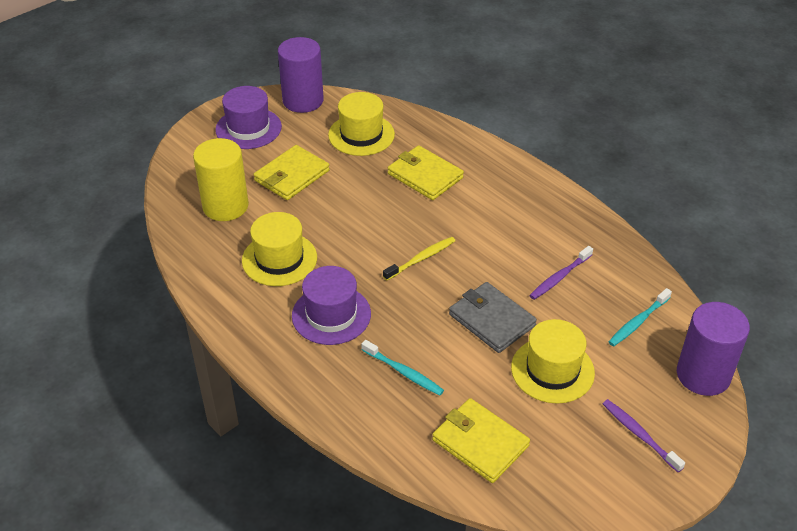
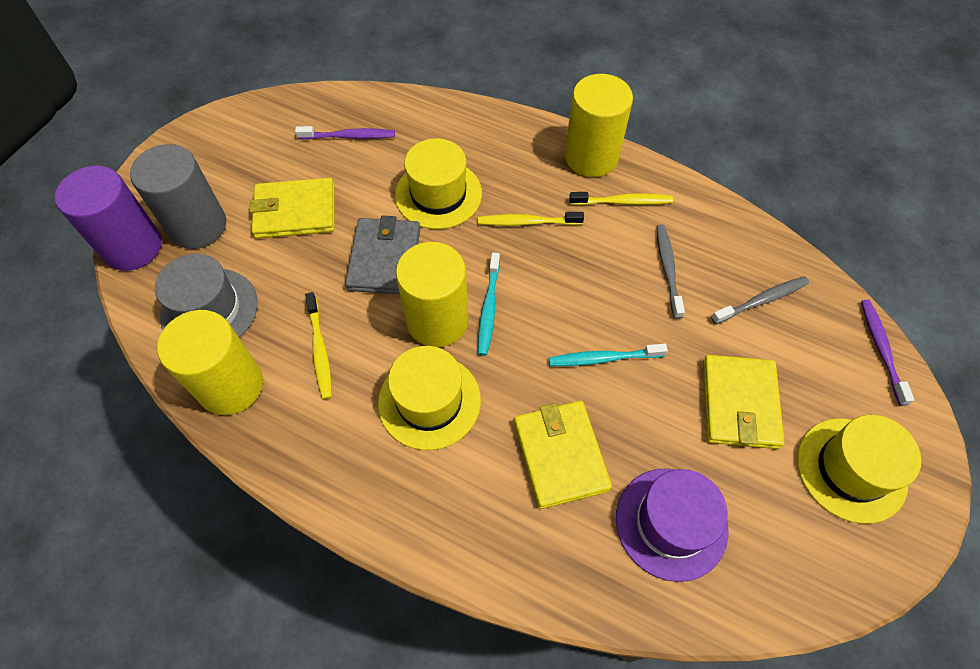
grey cylinder: 0 -> 1
grey hat: 0 -> 1
grey toothbrush: 0 -> 2
purple cylinder: 2 -> 1
purple hat: 2 -> 1
yellow cylinder: 1 -> 3
yellow toothbrush: 1 -> 3

